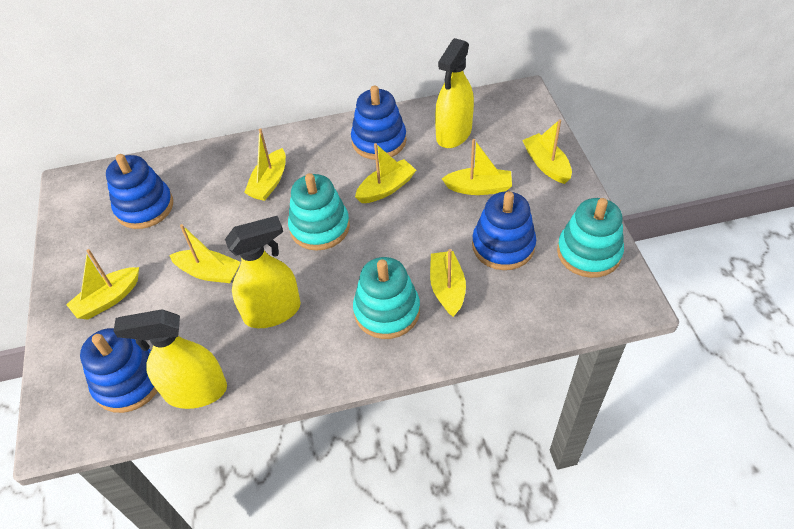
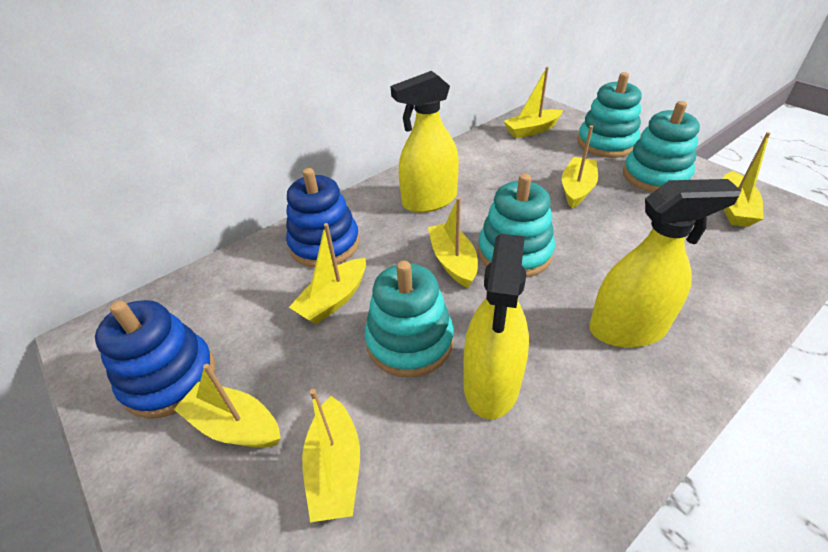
blue stacking toy: 4 -> 2
turquoise stacking toy: 3 -> 4

